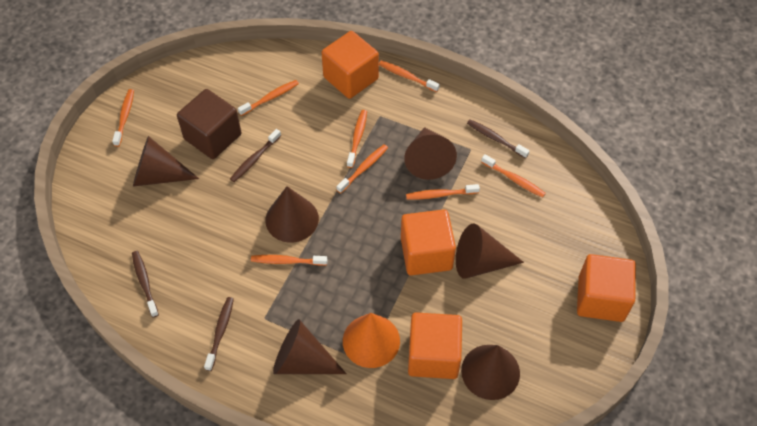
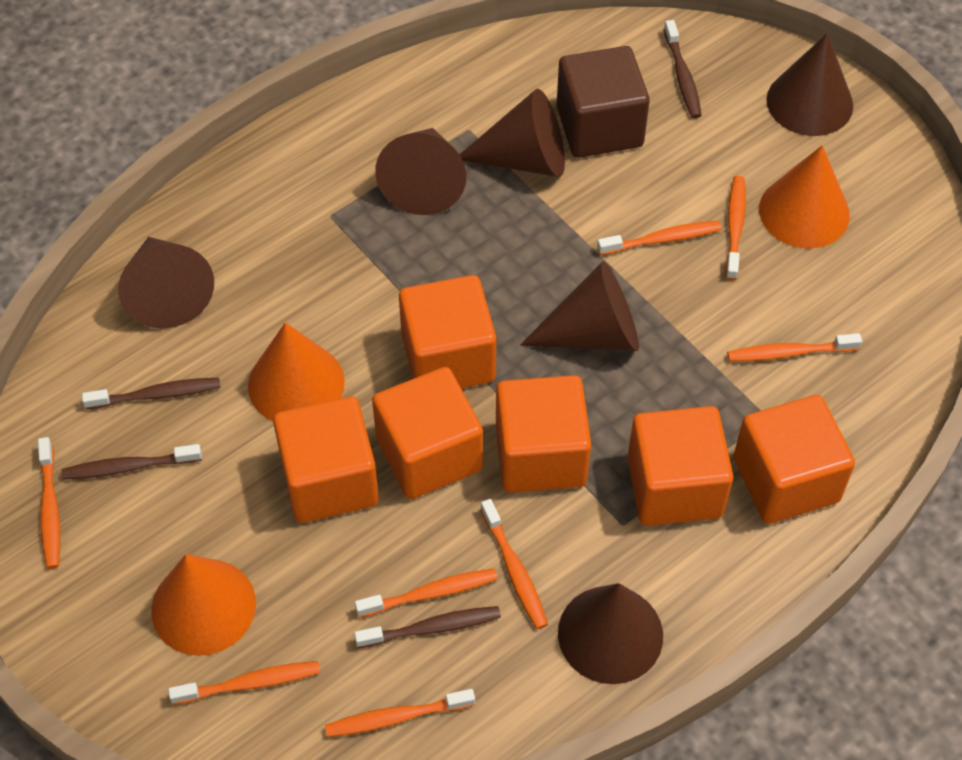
orange cone: 1 -> 3
orange cube: 4 -> 6

